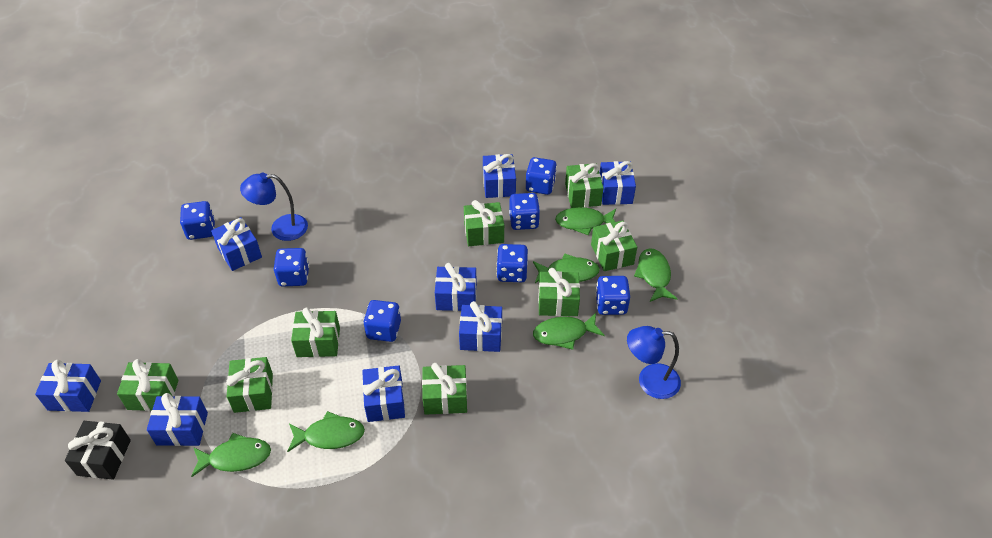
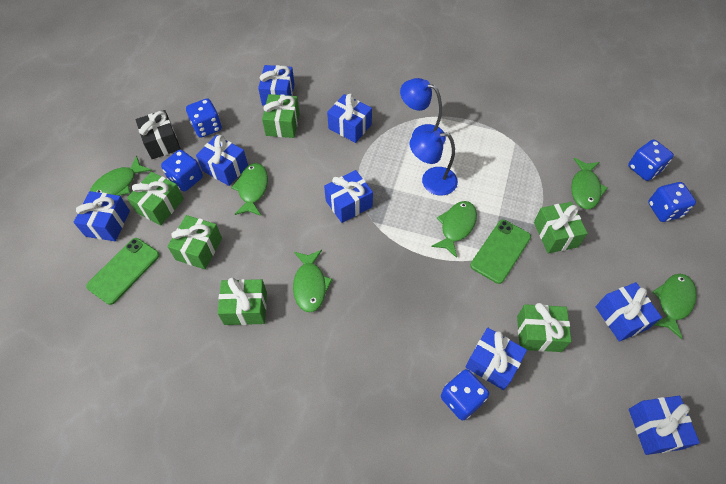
blue dice: 7 -> 5
green gift: 8 -> 6
green phone: 0 -> 2

